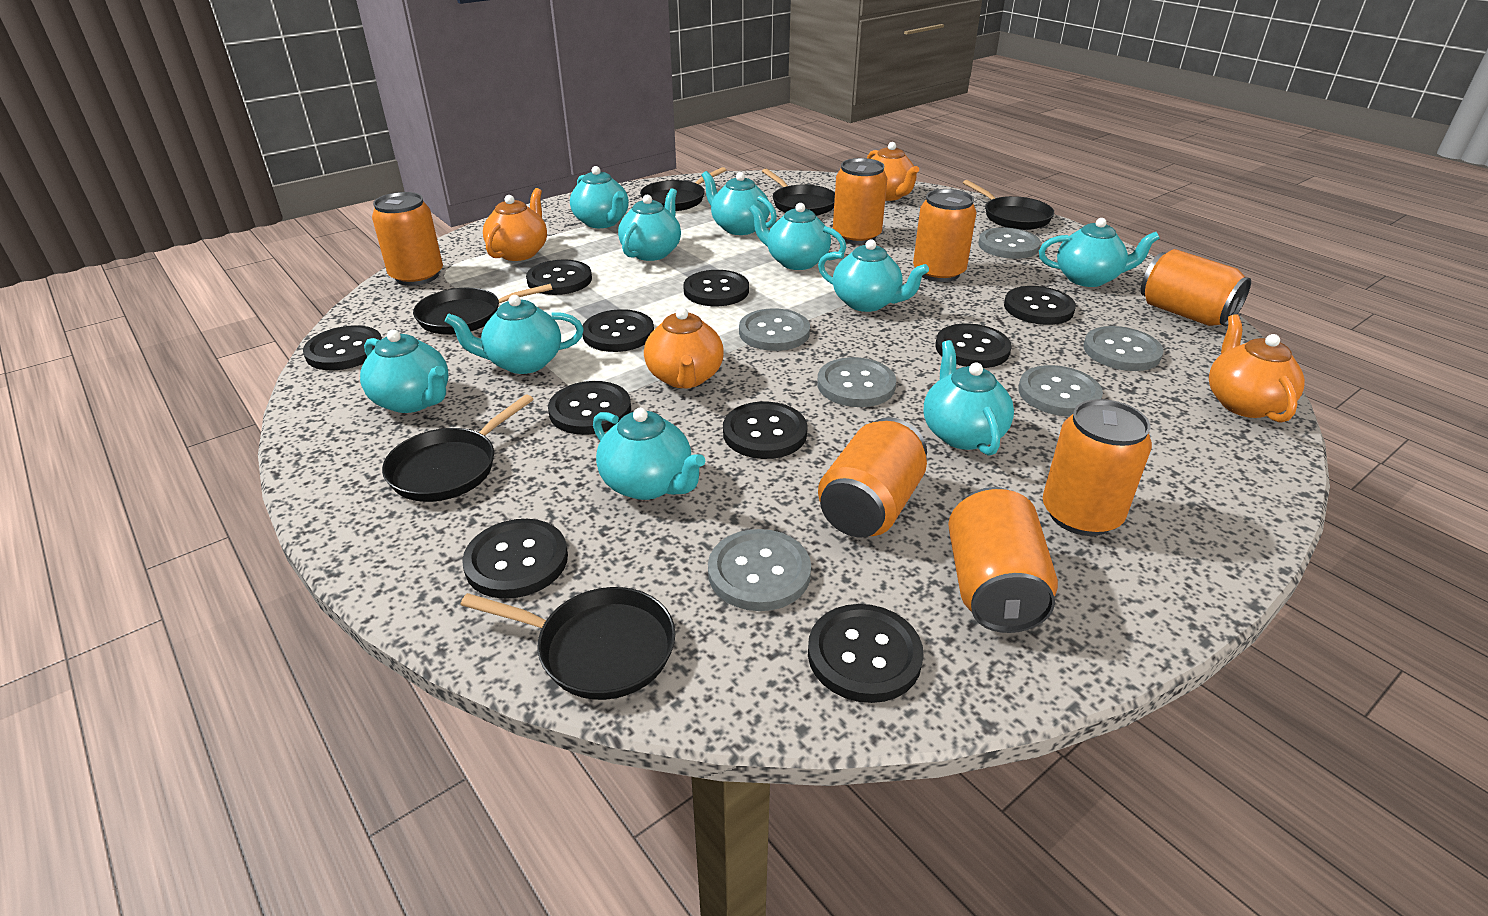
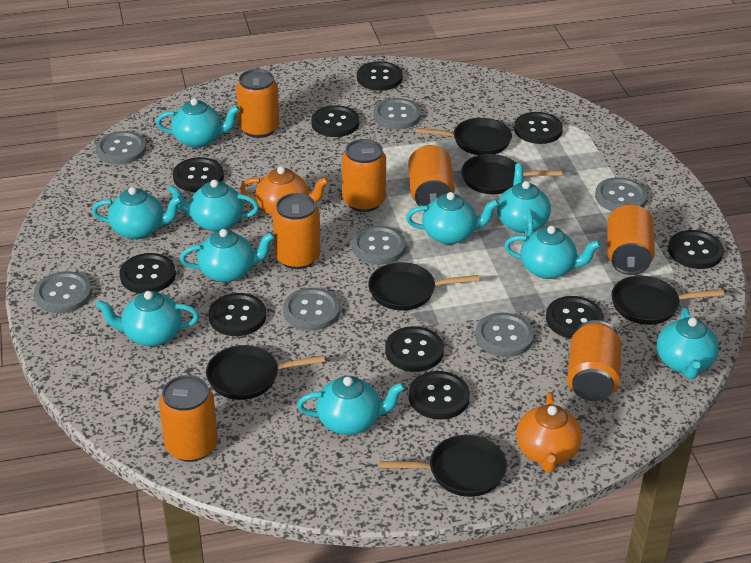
grey button: 6 -> 7
orange teapot: 4 -> 2

